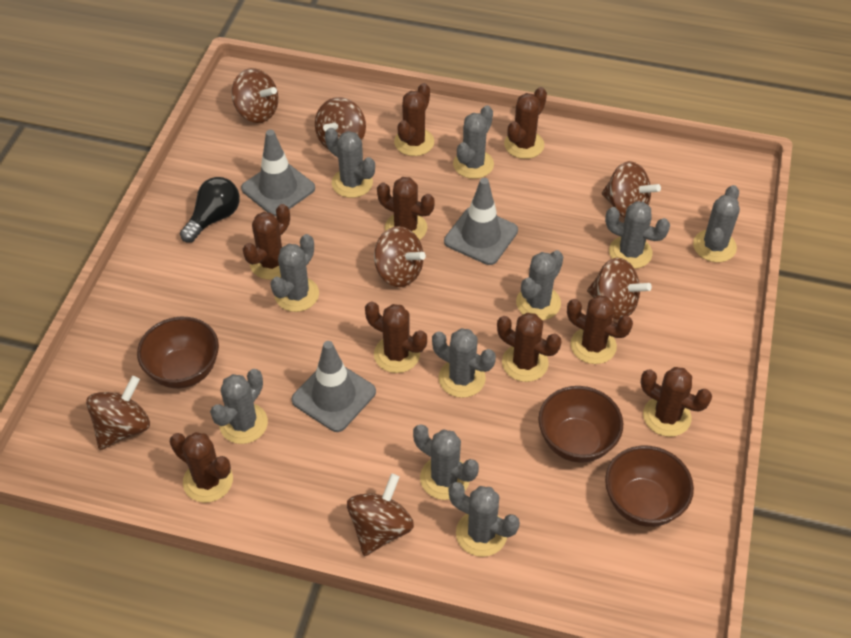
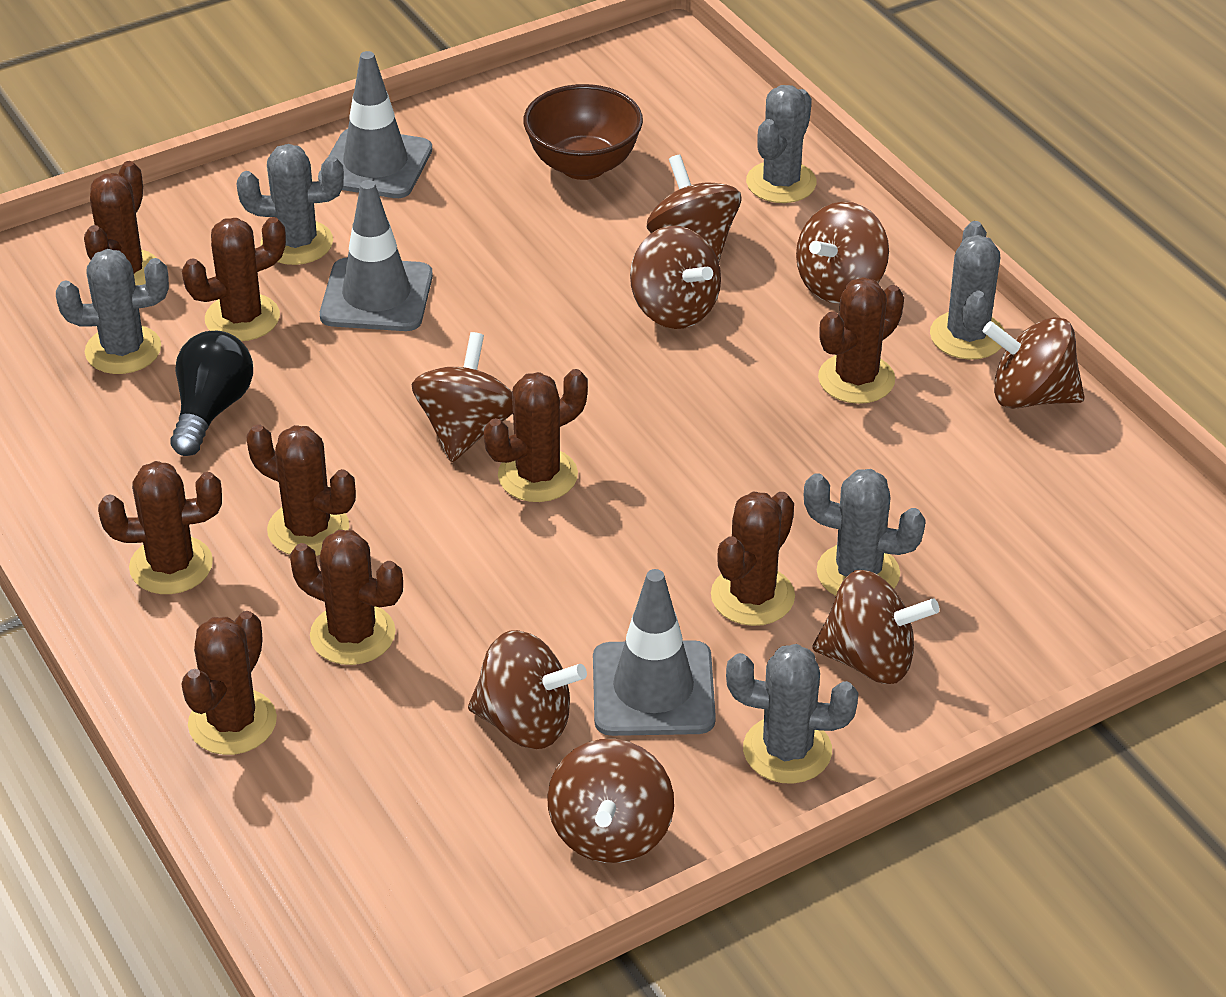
brown bowl: 3 -> 1
brown spinning top: 7 -> 8
grey cactus: 10 -> 6

